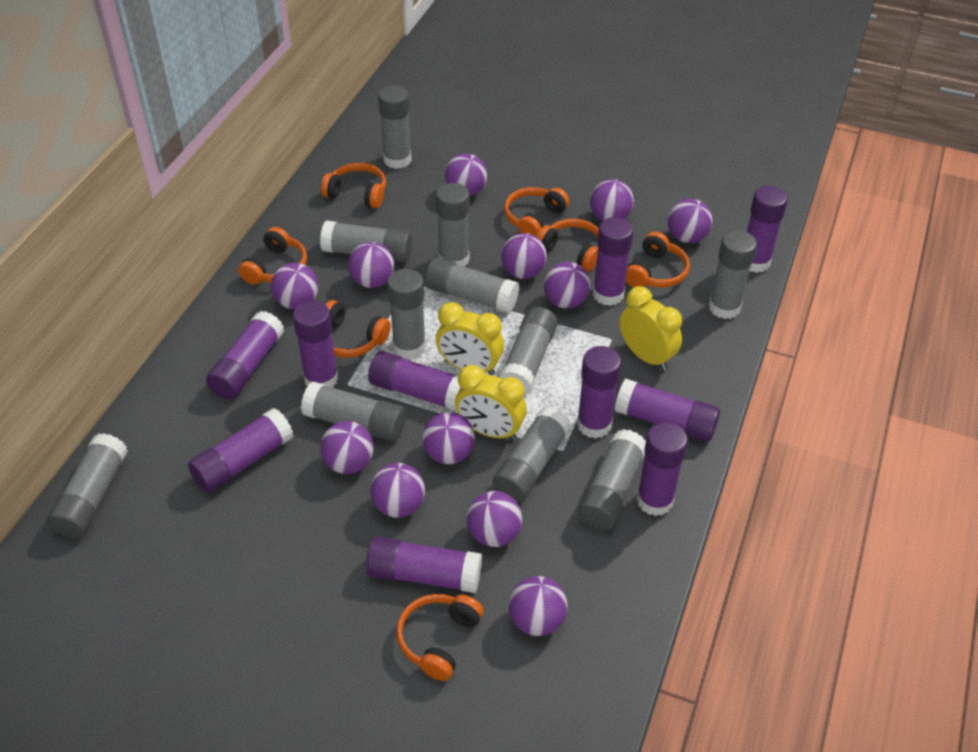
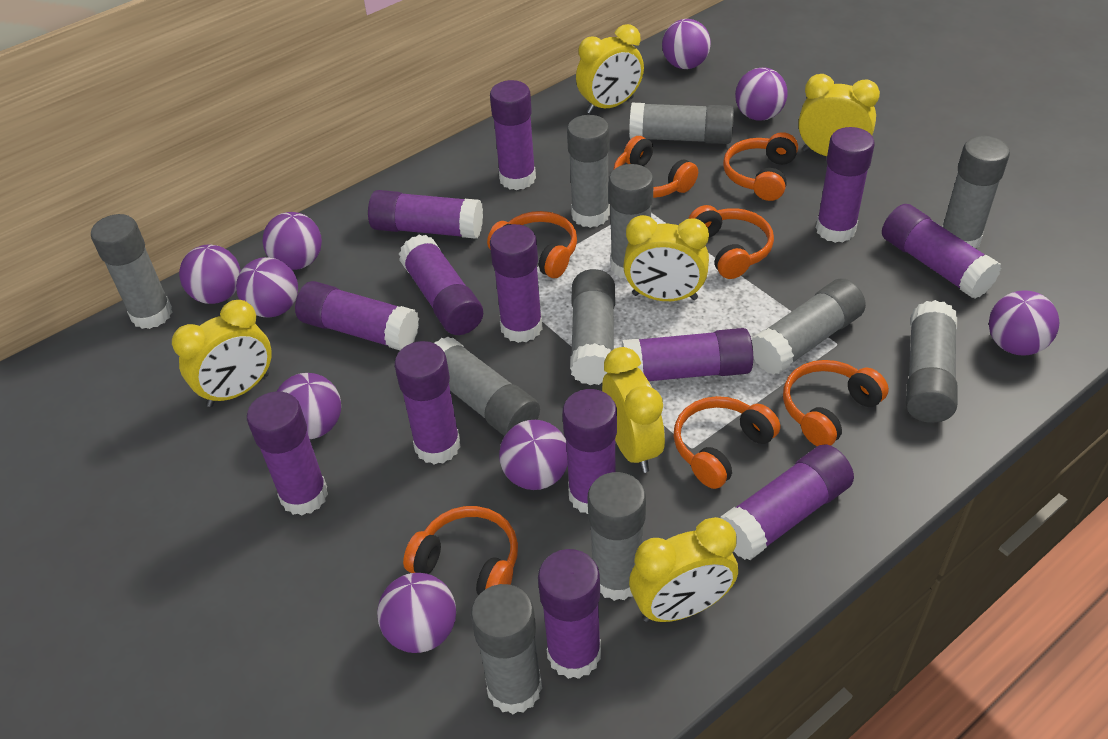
purple ball: 12 -> 9
purple glue stick: 10 -> 13
yellow clock: 3 -> 6

